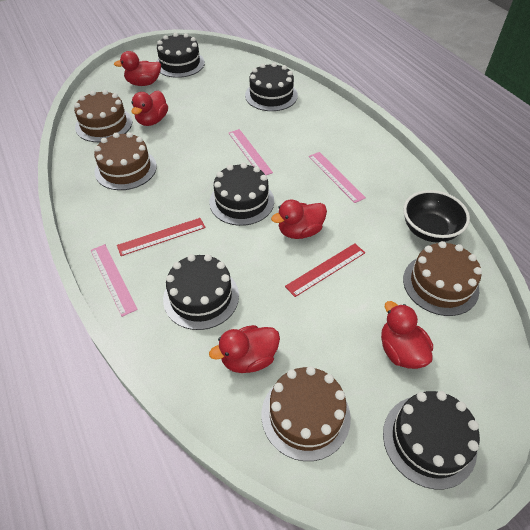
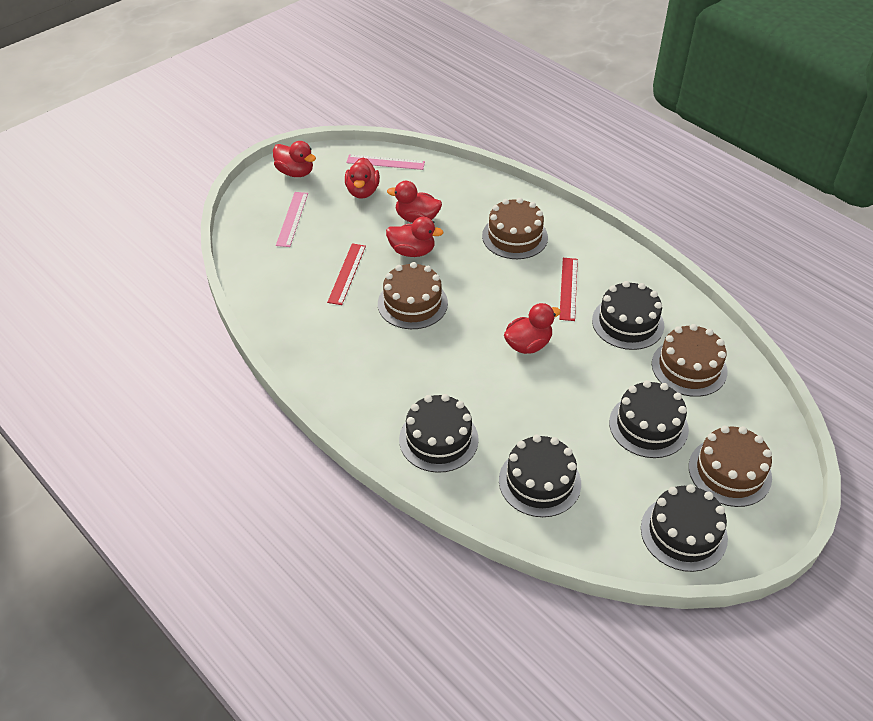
black bowl: 1 -> 0
pink ruler: 3 -> 2

